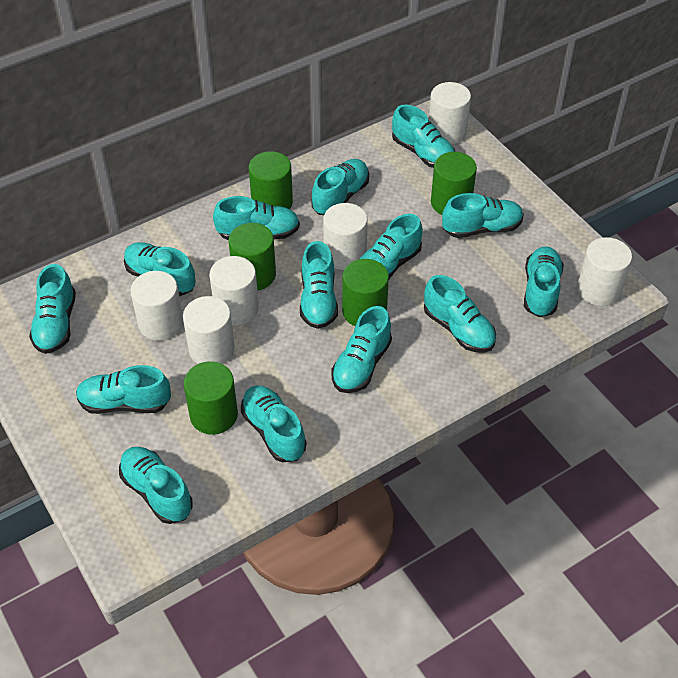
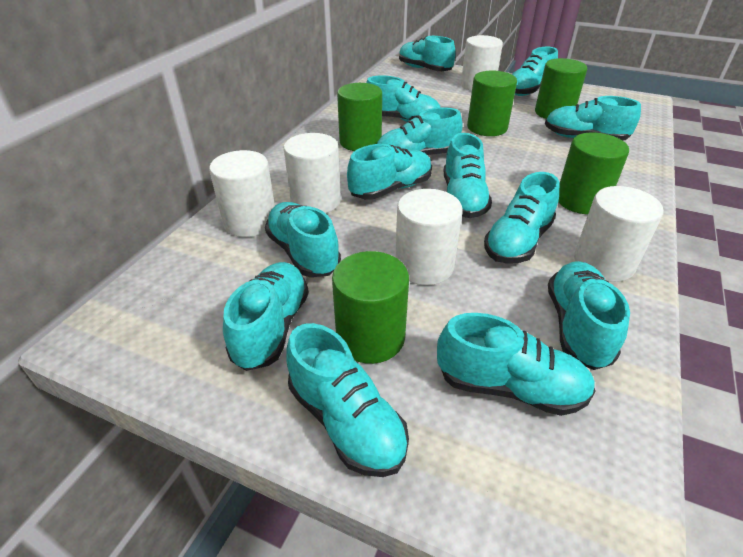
turquoise shoe: 14 -> 13
white cylinder: 6 -> 5

